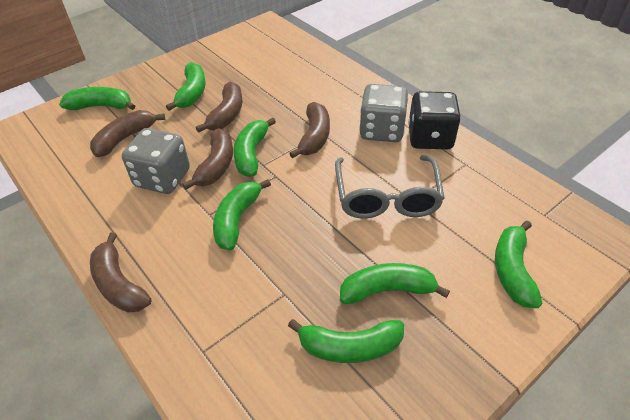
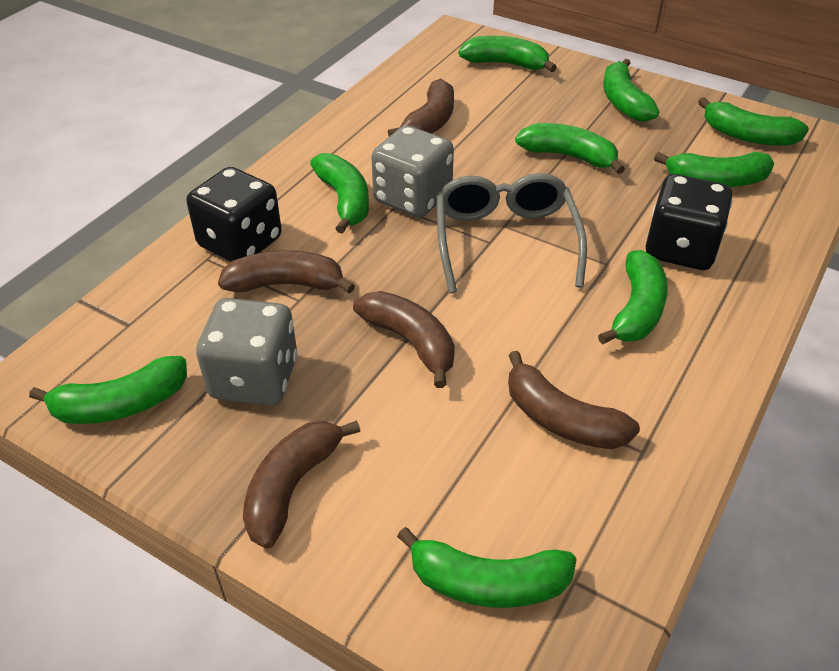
black dice: 1 -> 2
green banana: 7 -> 9

